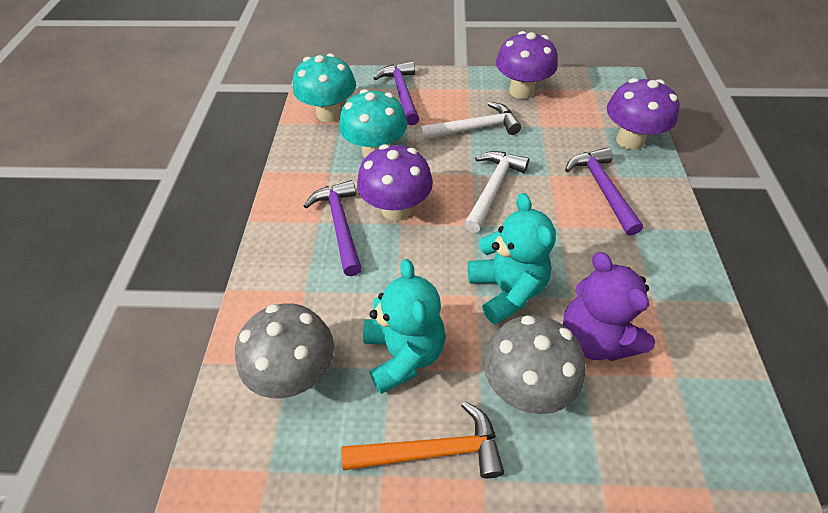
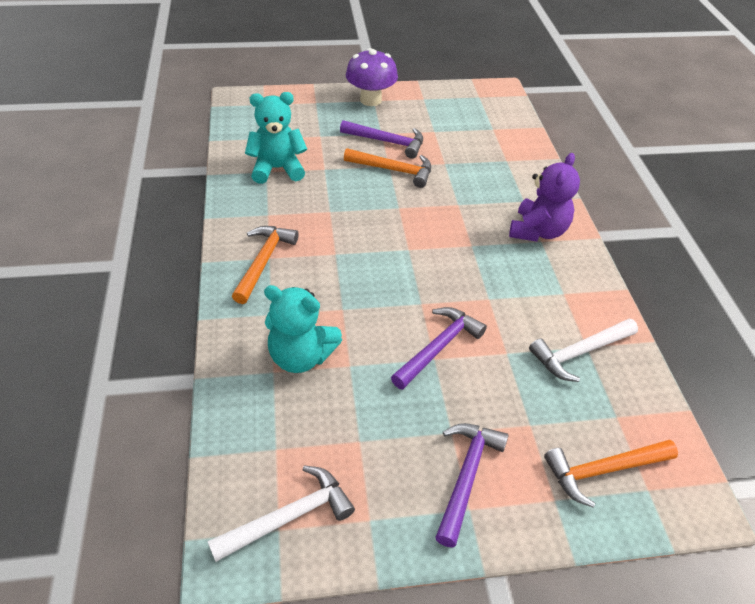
grey mushroom: 2 -> 0
orange hammer: 1 -> 3
purple mushroom: 3 -> 1
turquoise mushroom: 2 -> 0

